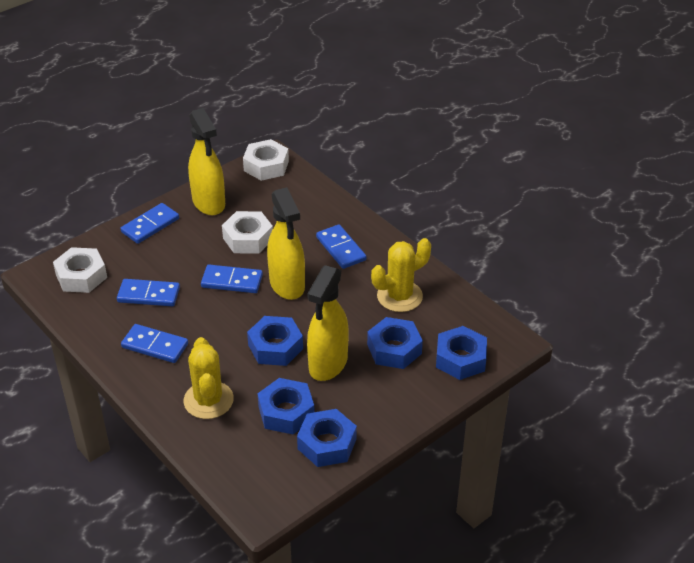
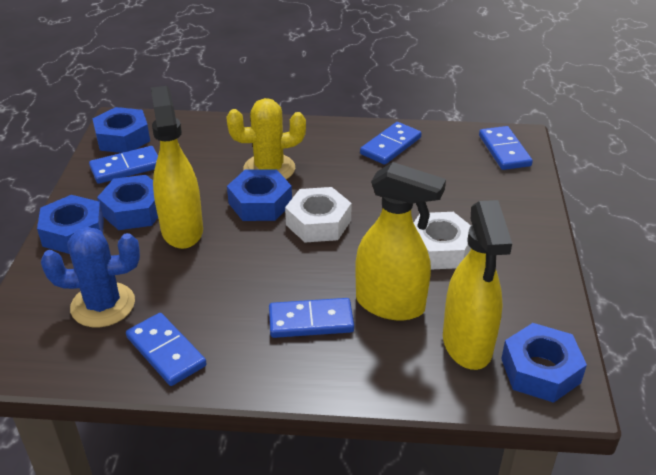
blue cactus: 0 -> 1
white nut: 3 -> 2
yellow cactus: 2 -> 1

